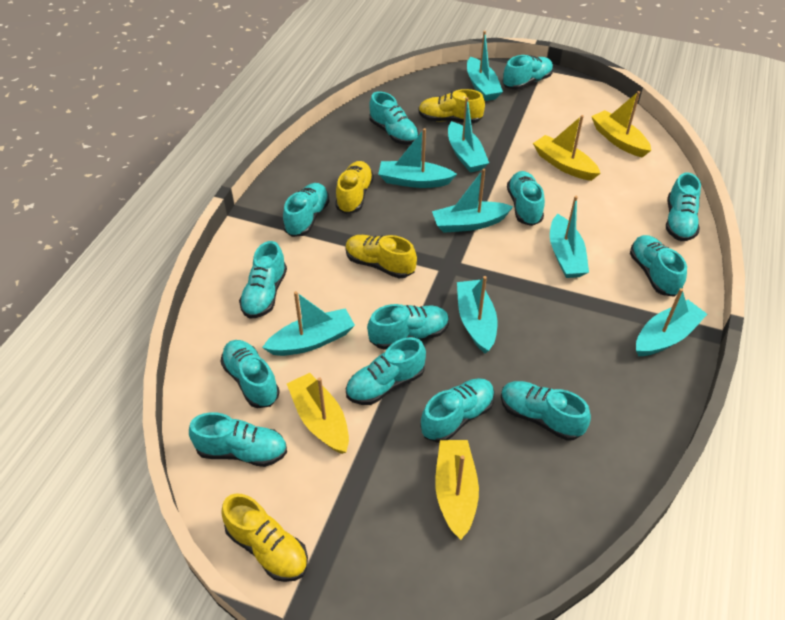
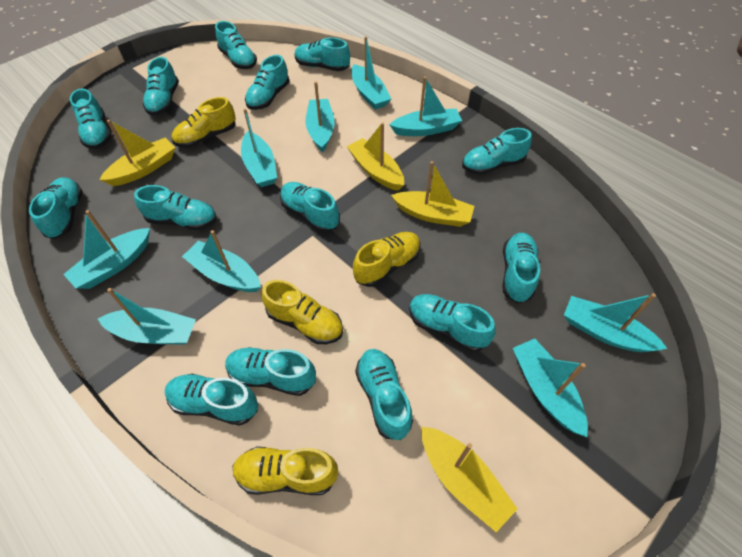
turquoise boat: 8 -> 9
turquoise shoe: 13 -> 14

